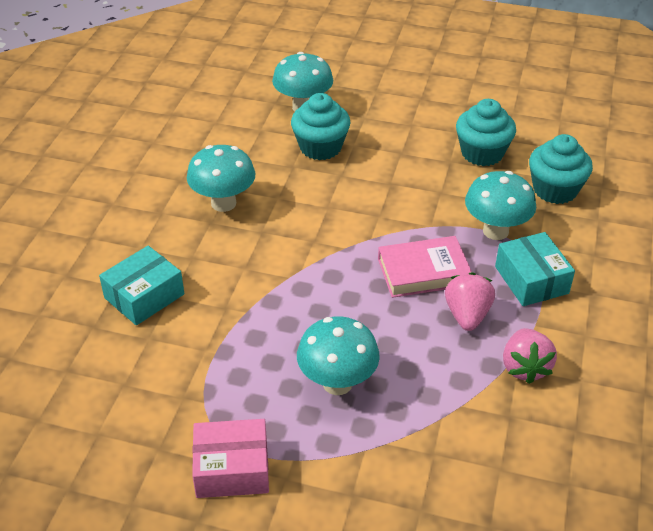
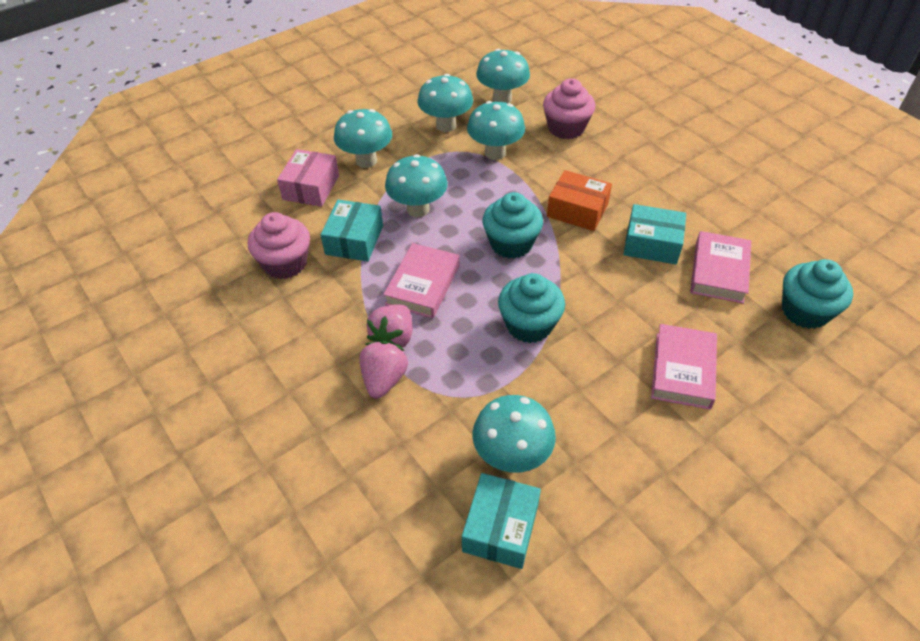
orange box: 0 -> 1
pink book: 1 -> 3
pink cupcake: 0 -> 2
turquoise box: 2 -> 3
turquoise mushroom: 4 -> 6

